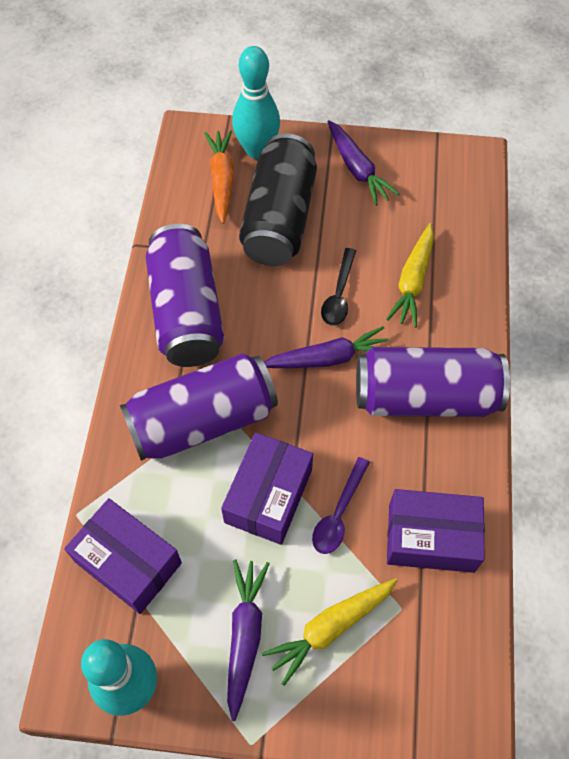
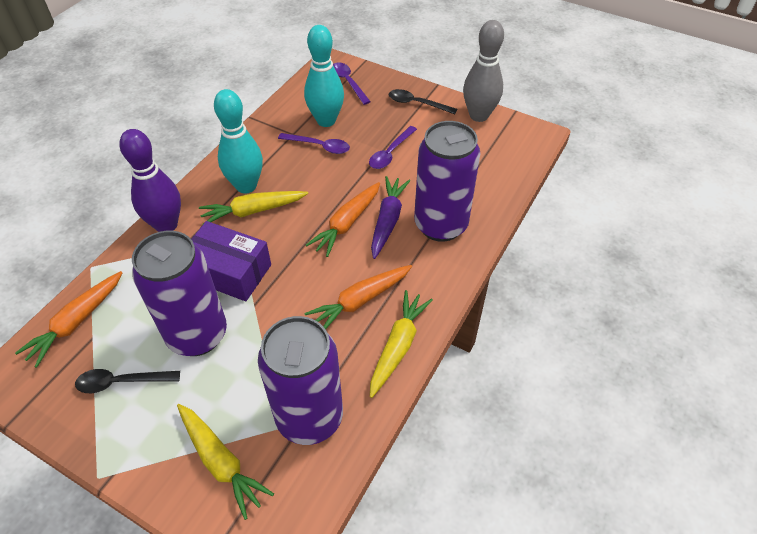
black can: 1 -> 0
black spoon: 1 -> 2
grey bowling pin: 0 -> 1
orange carrot: 1 -> 3
purple bowling pin: 0 -> 1
purple box: 3 -> 1
purple carrot: 3 -> 1
purple spoon: 1 -> 3
yellow carrot: 2 -> 3

